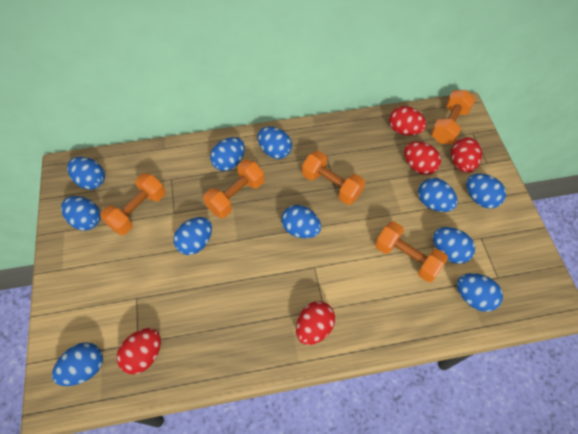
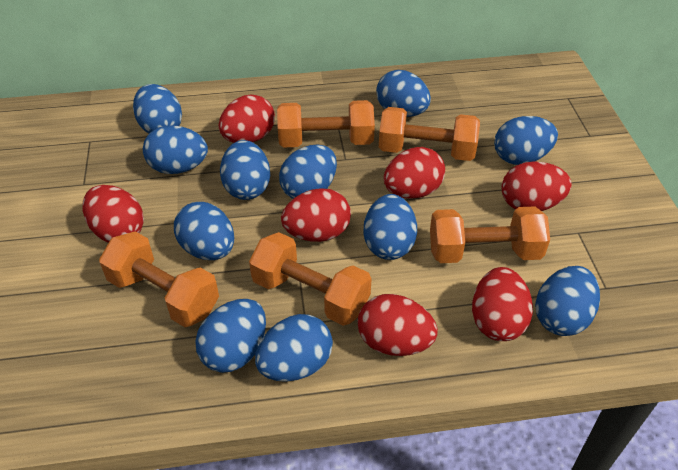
red egg: 5 -> 7

